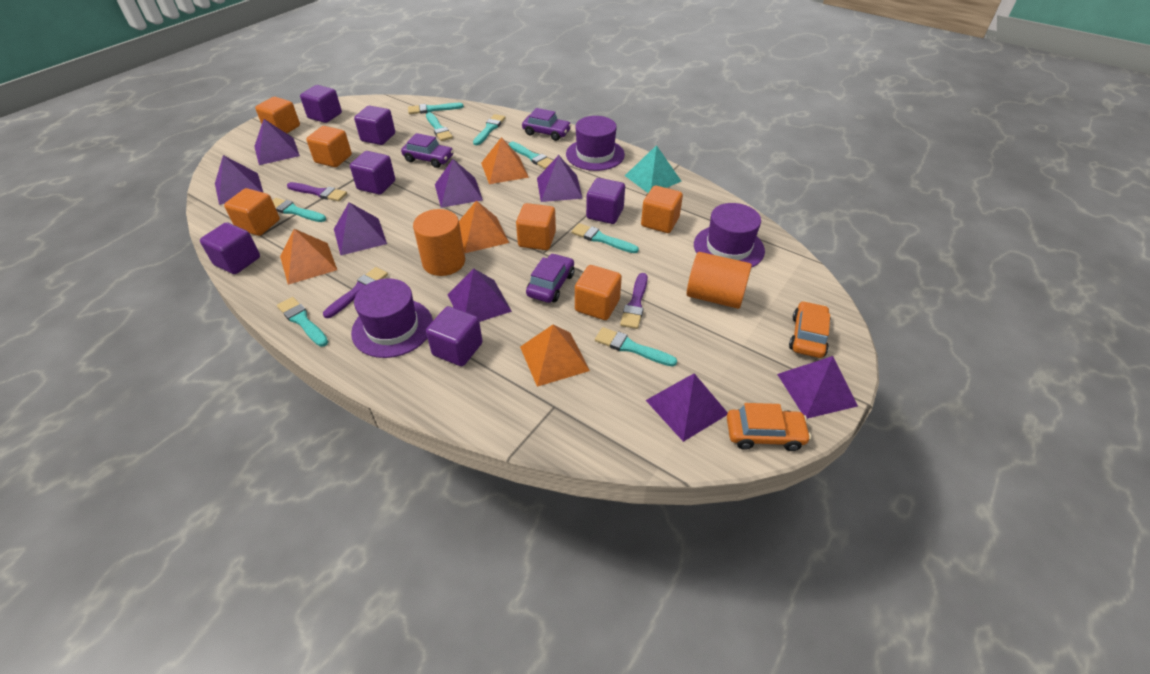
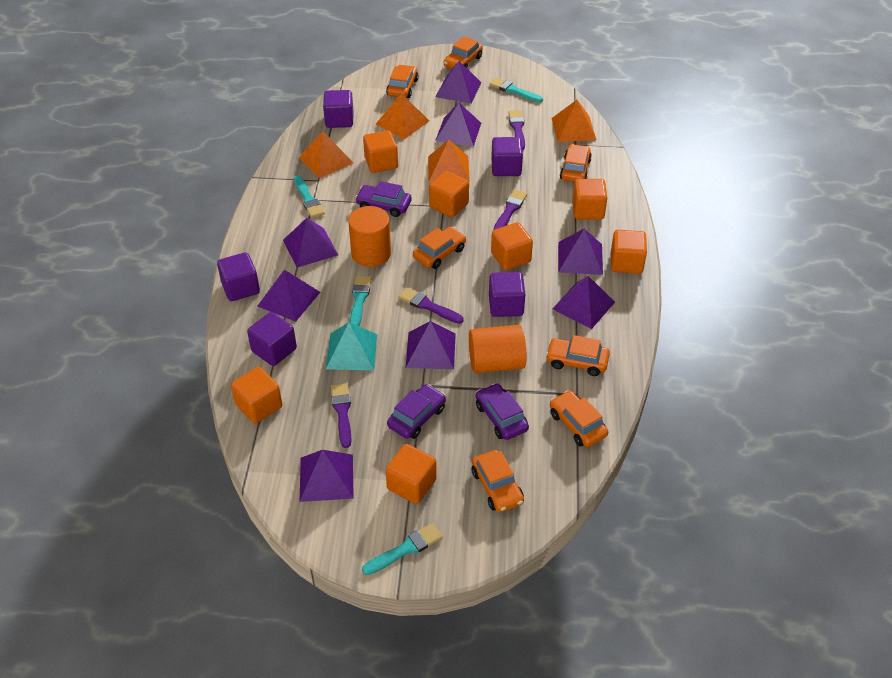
orange car: 2 -> 7
orange cube: 6 -> 7
purple brush: 3 -> 4
purple cube: 6 -> 5
purple hat: 3 -> 0
turquoise brush: 8 -> 4

